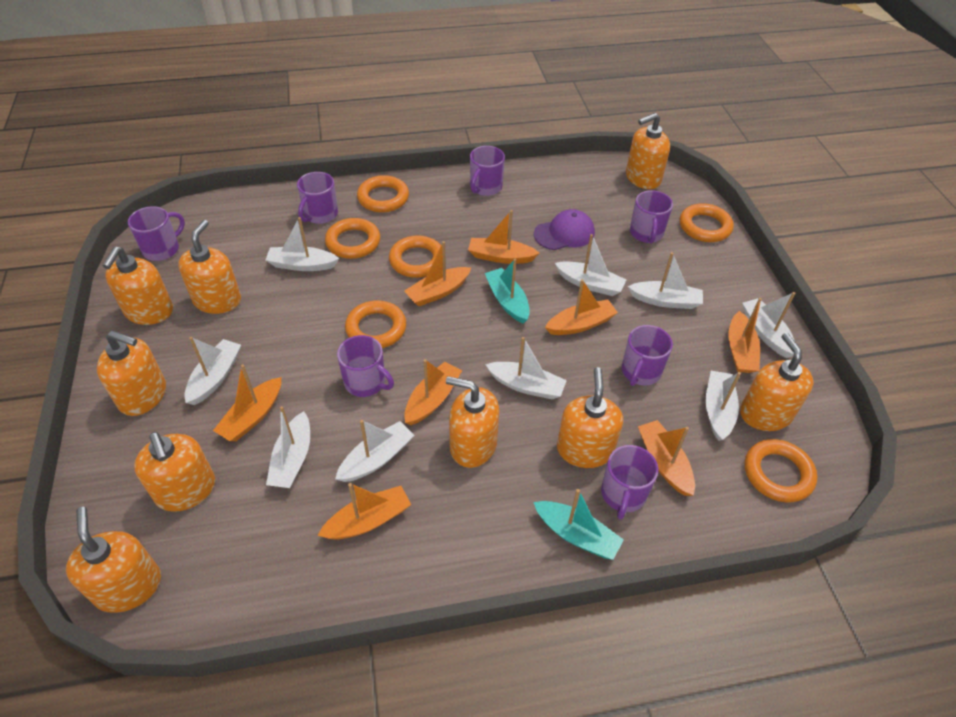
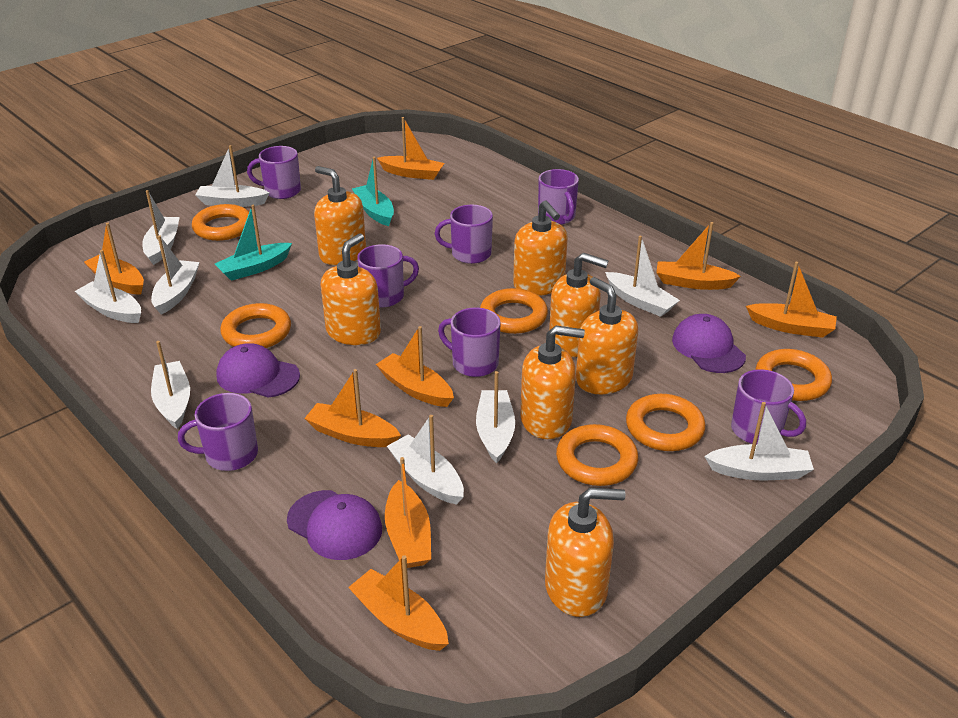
orange soap dispenser: 9 -> 7
purple cap: 1 -> 3

